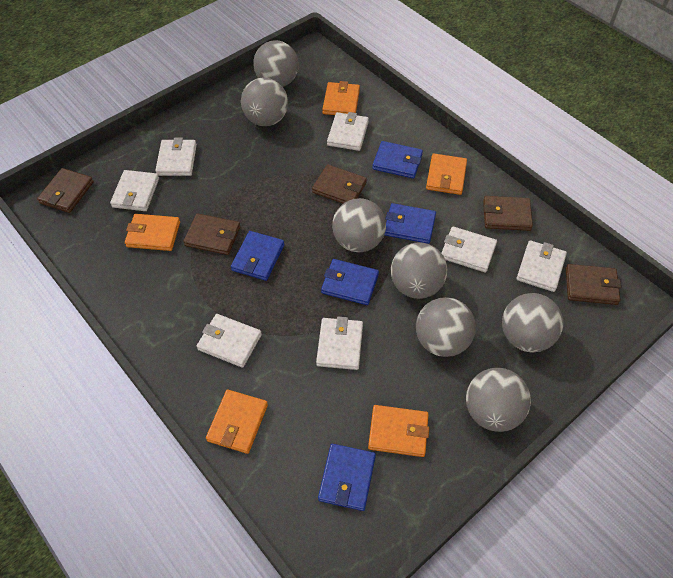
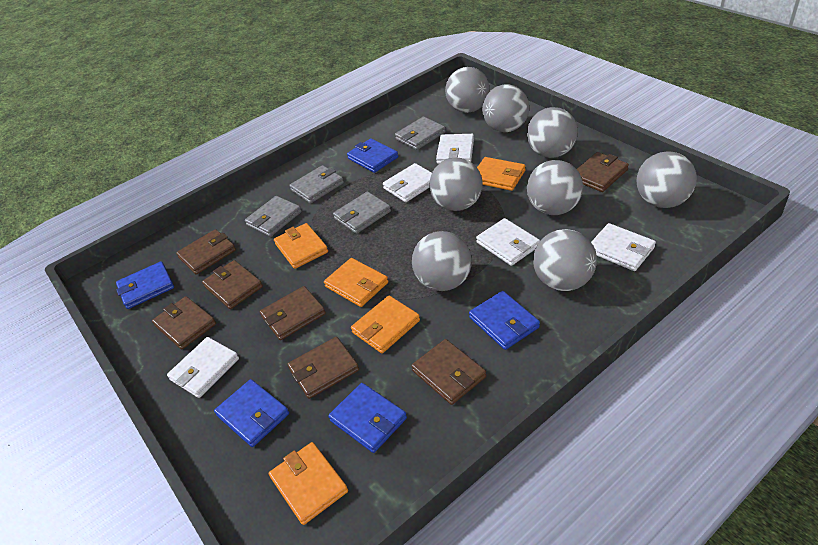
brown wallet: 5 -> 7
grey ball: 7 -> 8
grey wallet: 0 -> 4
white wallet: 7 -> 5

